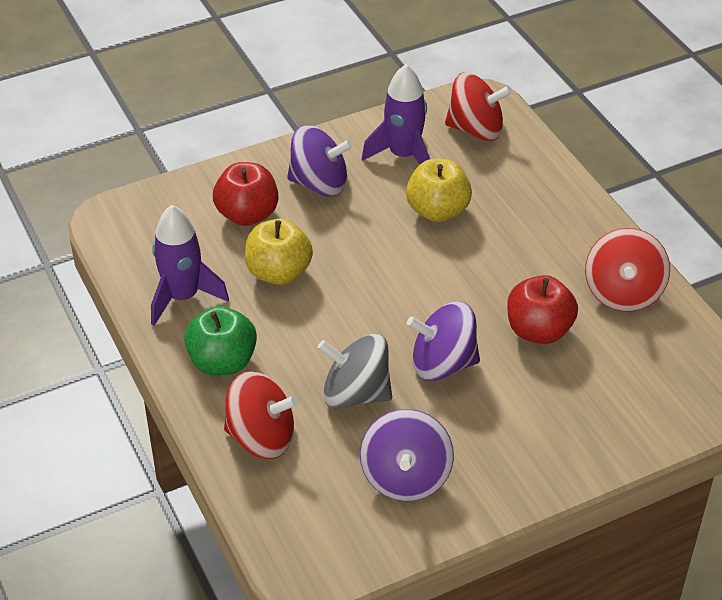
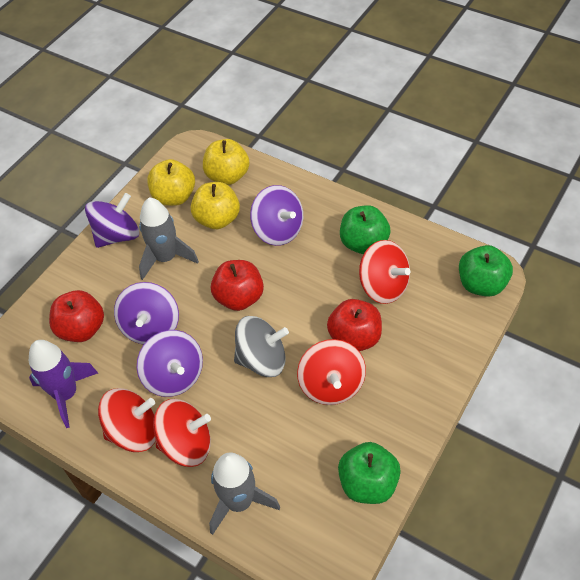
green apple: 1 -> 3
grey rocket: 0 -> 2
purple rocket: 2 -> 1
purple spinning top: 3 -> 4
red apple: 2 -> 3
red spinning top: 3 -> 4
yellow apple: 2 -> 3

